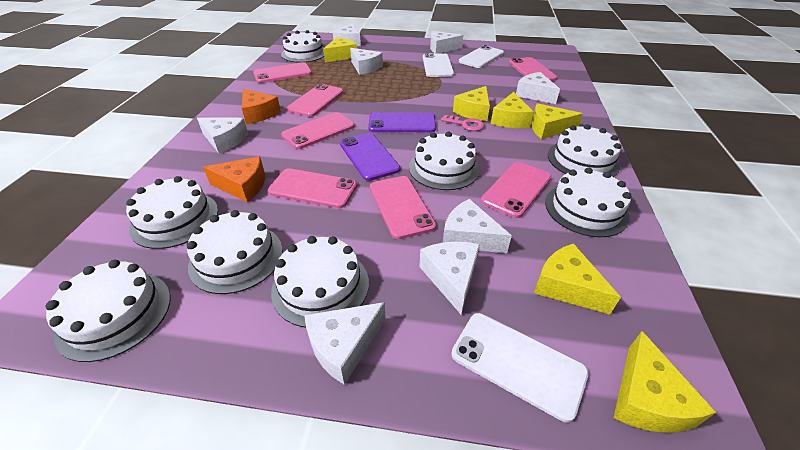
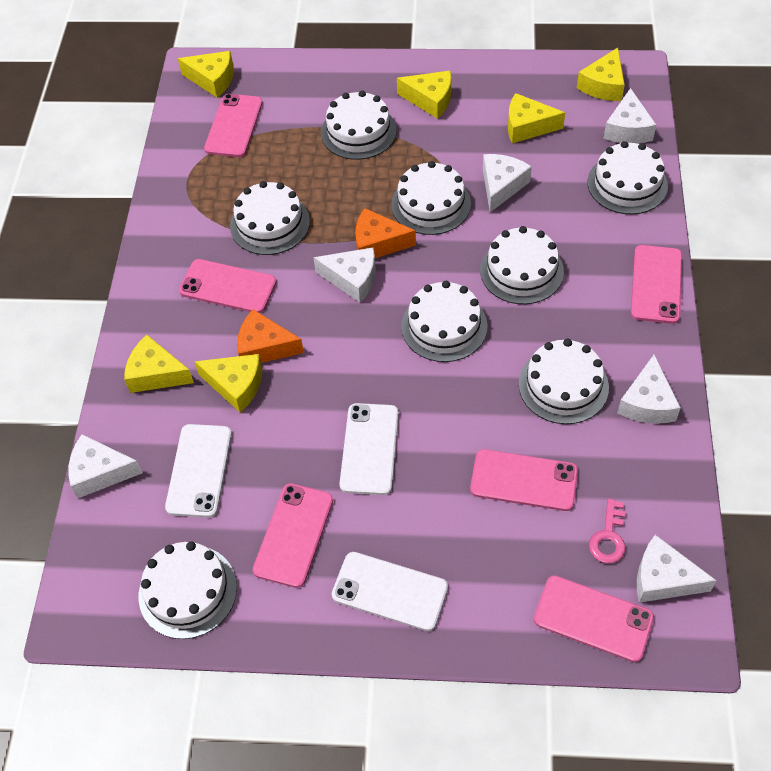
pink phone: 7 -> 6
purple phone: 2 -> 0
white cheese: 8 -> 6

